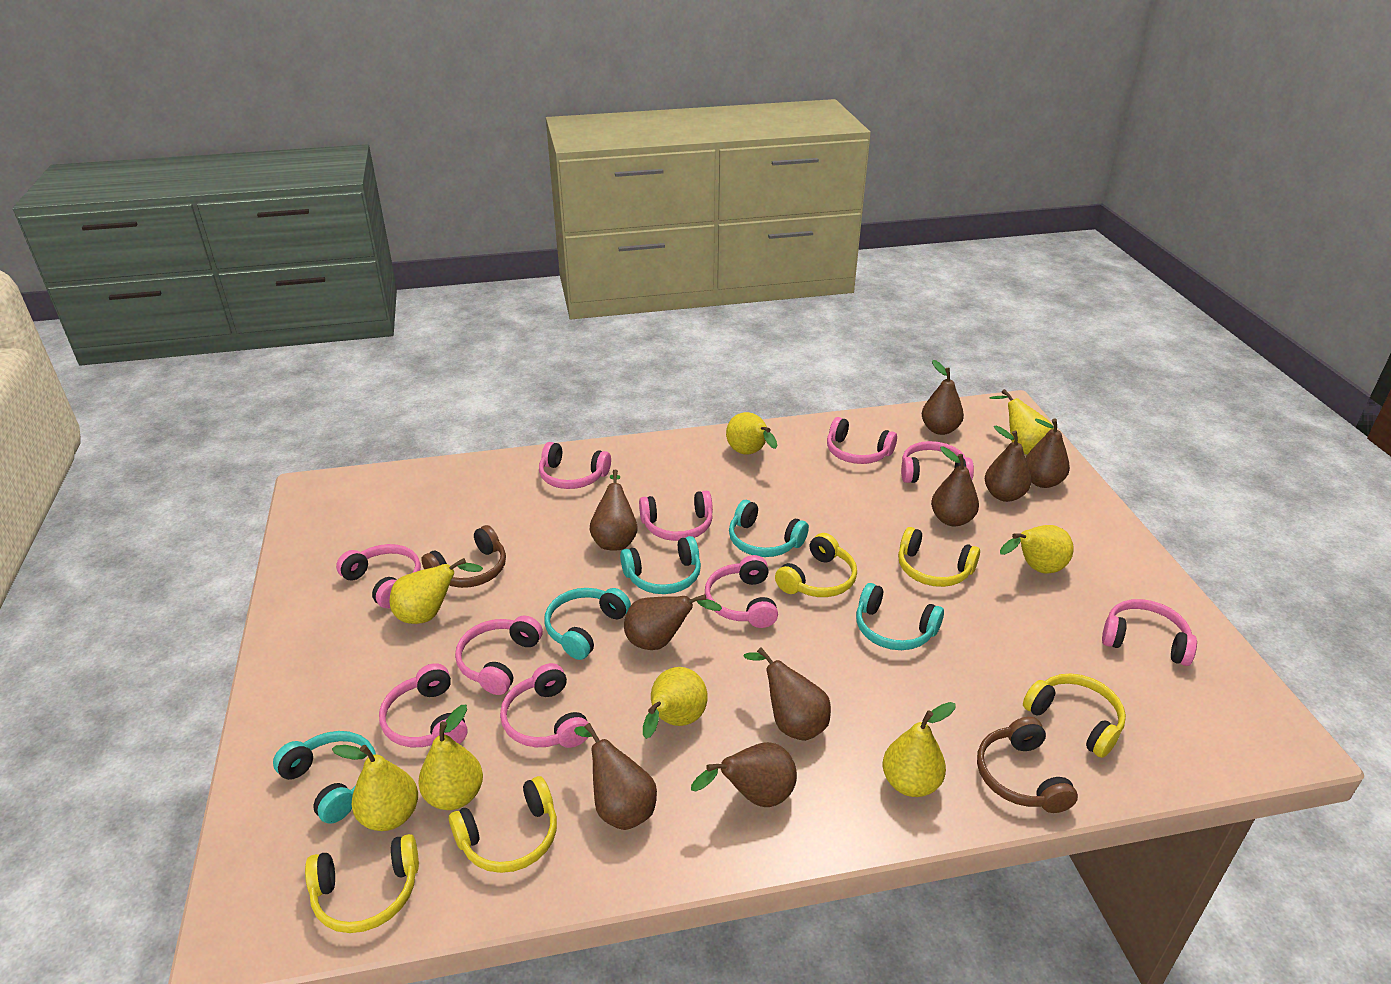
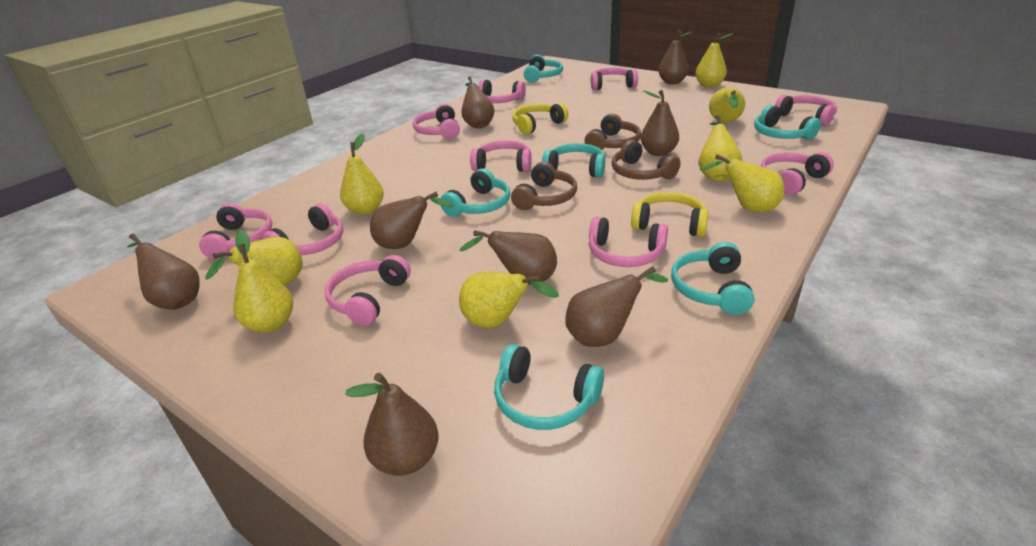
brown headphones: 2 -> 3
brown pear: 9 -> 8
turquoise headphones: 5 -> 6
yellow headphones: 5 -> 2

